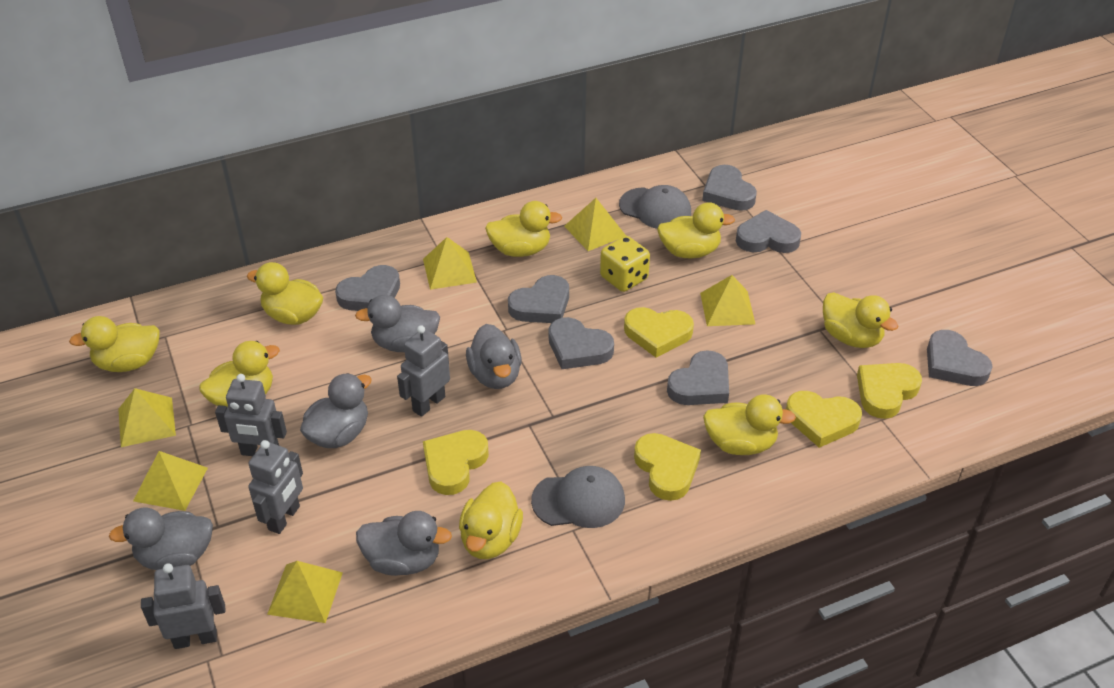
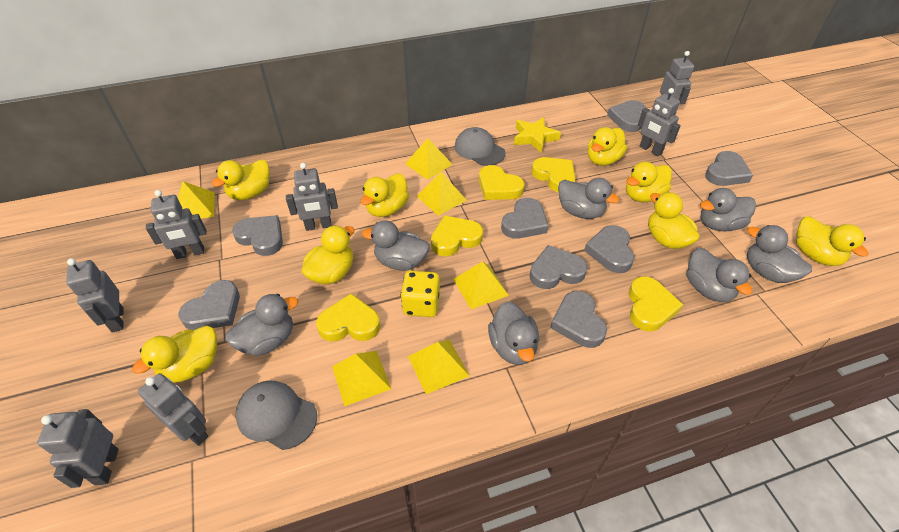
grey duck: 5 -> 7
grey heart: 7 -> 8
grey robot: 4 -> 7
yellow star: 0 -> 1

